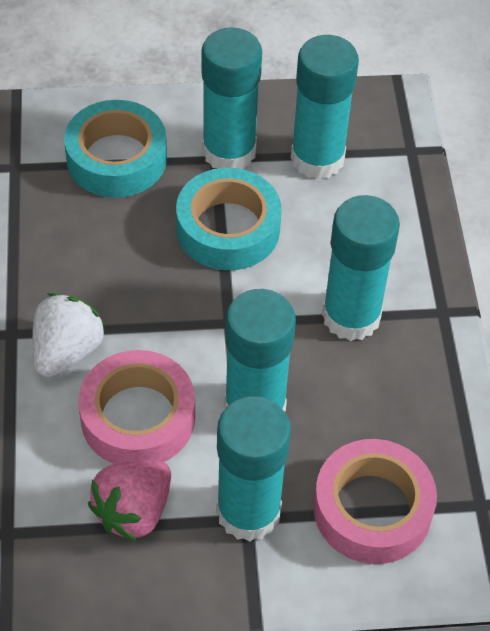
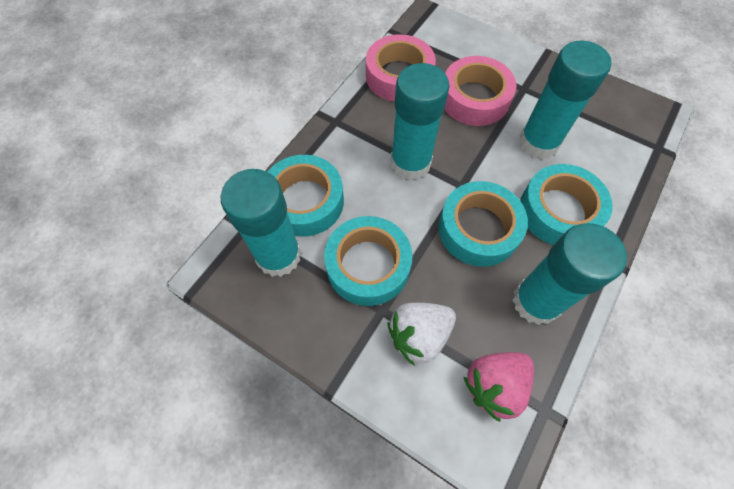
turquoise glue stick: 5 -> 4
turquoise tape: 2 -> 4

